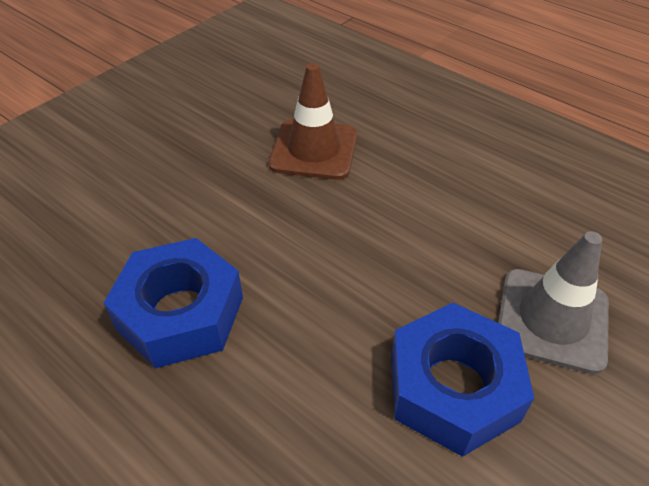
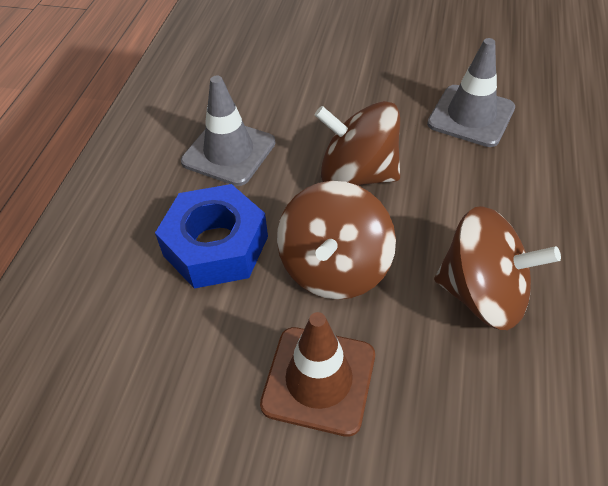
blue nut: 2 -> 1
brown spinning top: 0 -> 3
grey traffic cone: 1 -> 2

